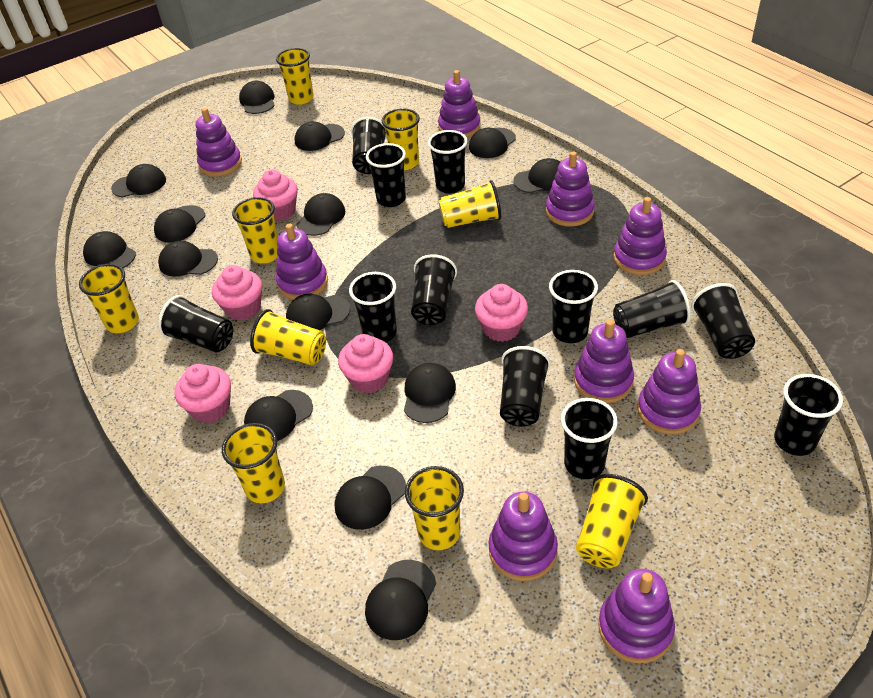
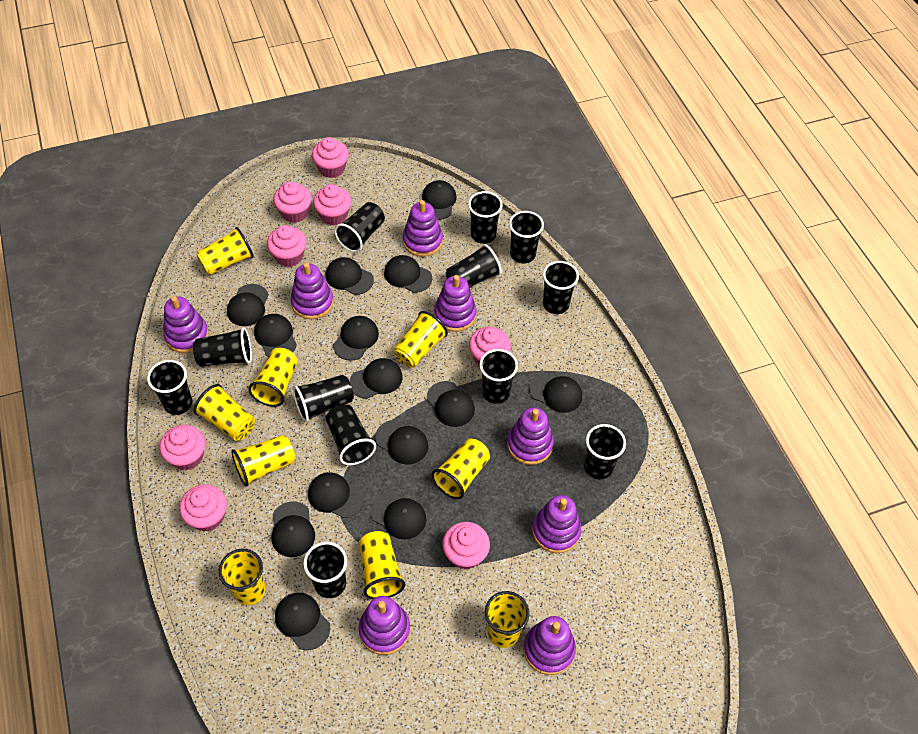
pink cupcake: 5 -> 8
purple stacking toy: 9 -> 8

